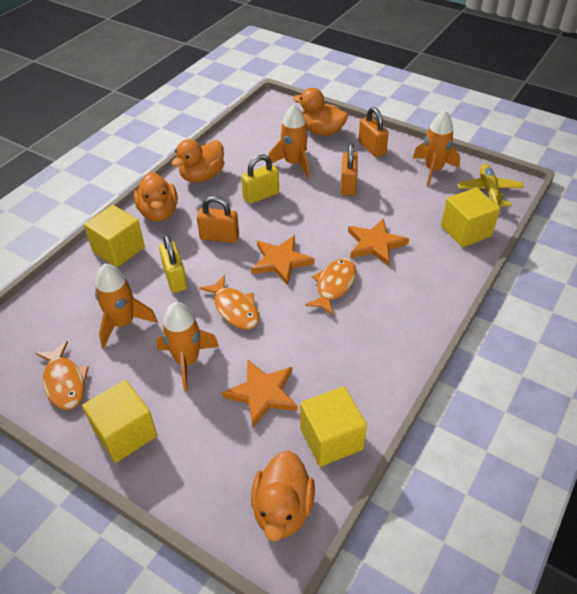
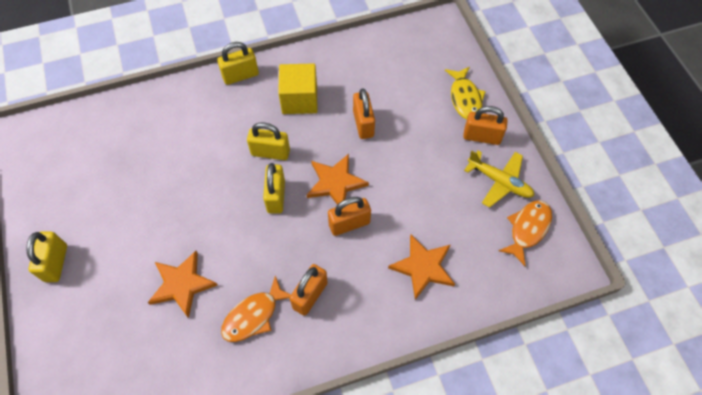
orange duck: 4 -> 0
orange fish: 3 -> 2
orange padlock: 3 -> 4
orange rocket: 4 -> 0
yellow cube: 4 -> 1
yellow fish: 0 -> 1
yellow padlock: 2 -> 4

